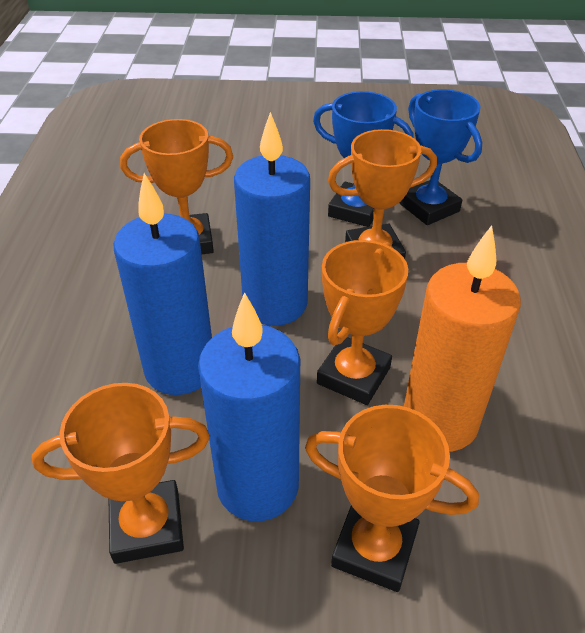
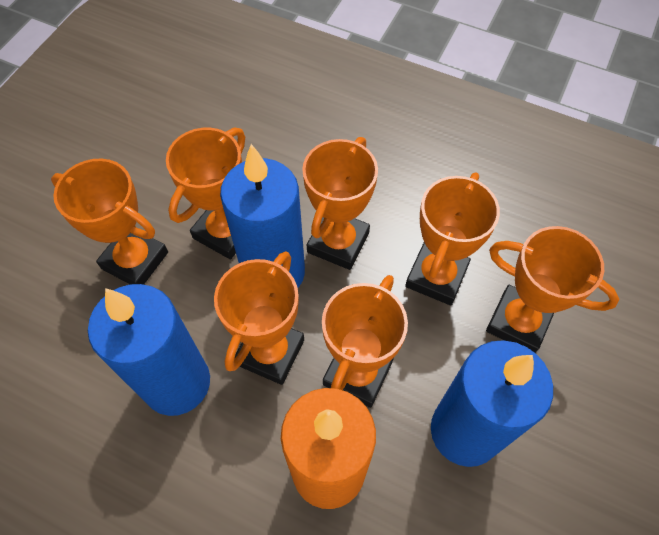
blue trophy: 2 -> 0
orange trophy: 5 -> 7

